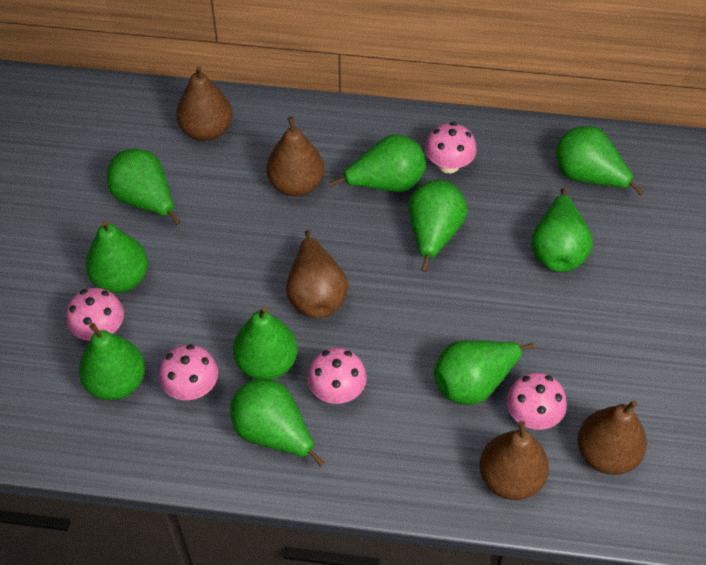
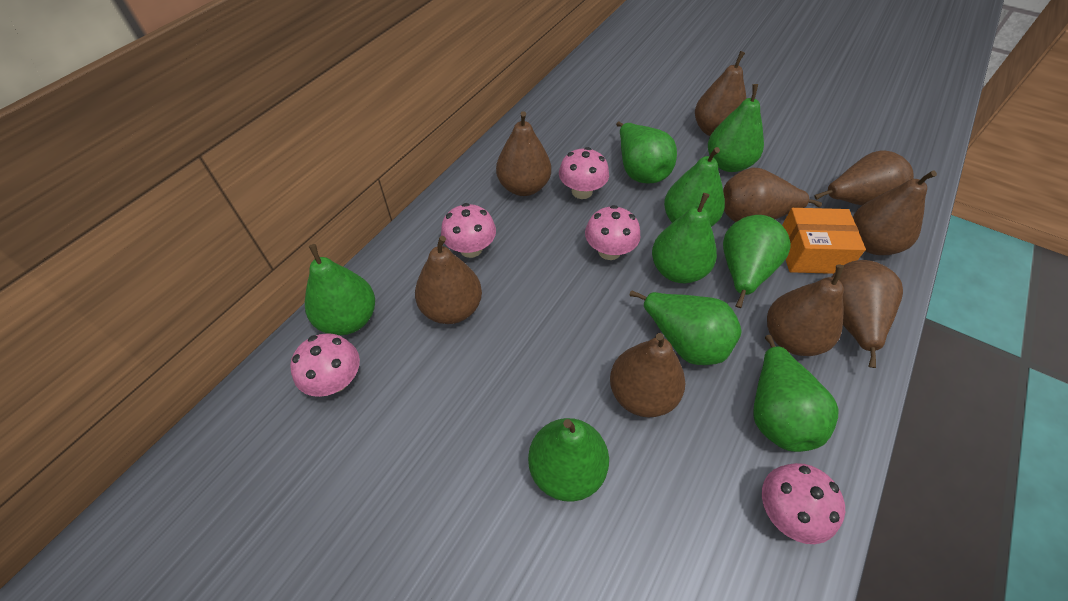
brown pear: 5 -> 9
green pear: 10 -> 9
orange box: 0 -> 1

